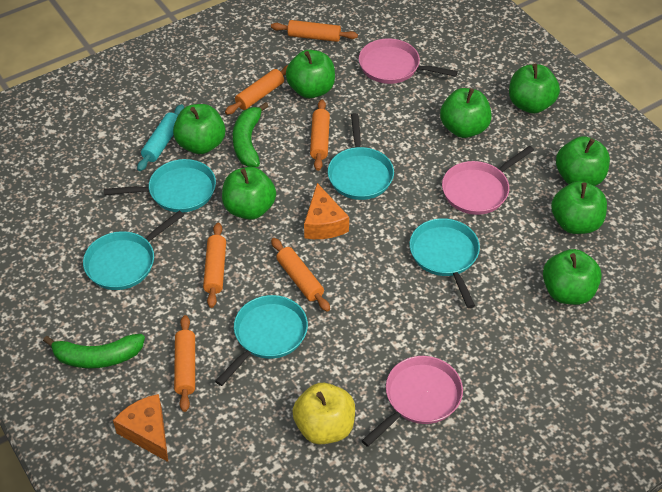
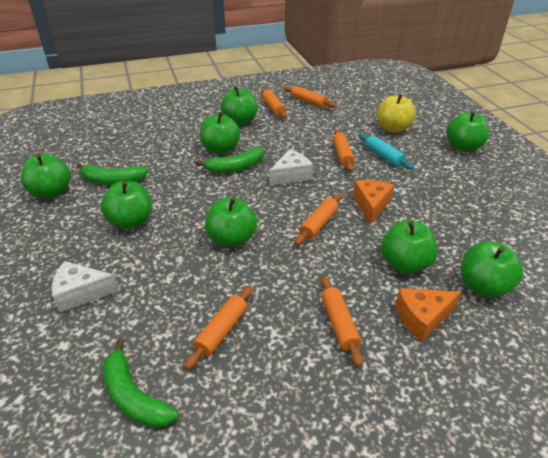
green banana: 2 -> 3
pink pan: 3 -> 0
turquoise pan: 5 -> 0
white cheese: 0 -> 2

